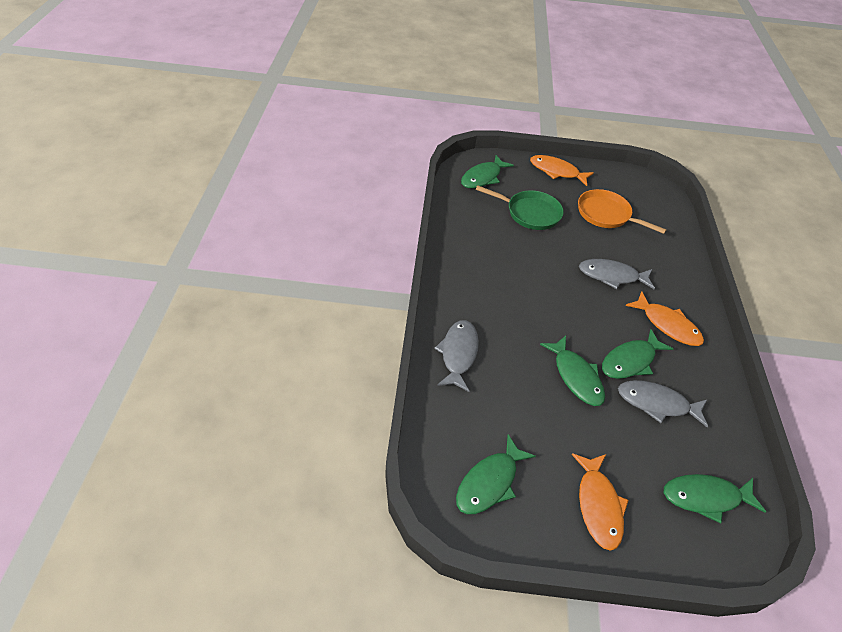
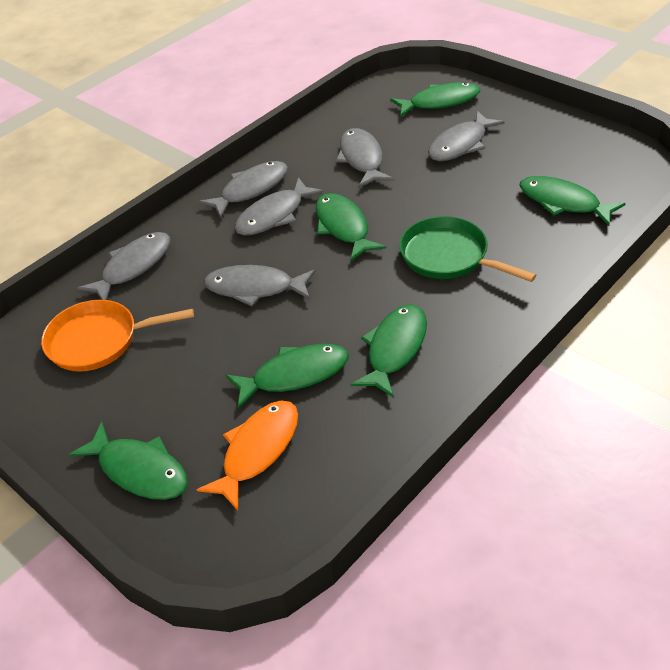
green fish: 5 -> 6
grey fish: 3 -> 6
orange fish: 3 -> 1

